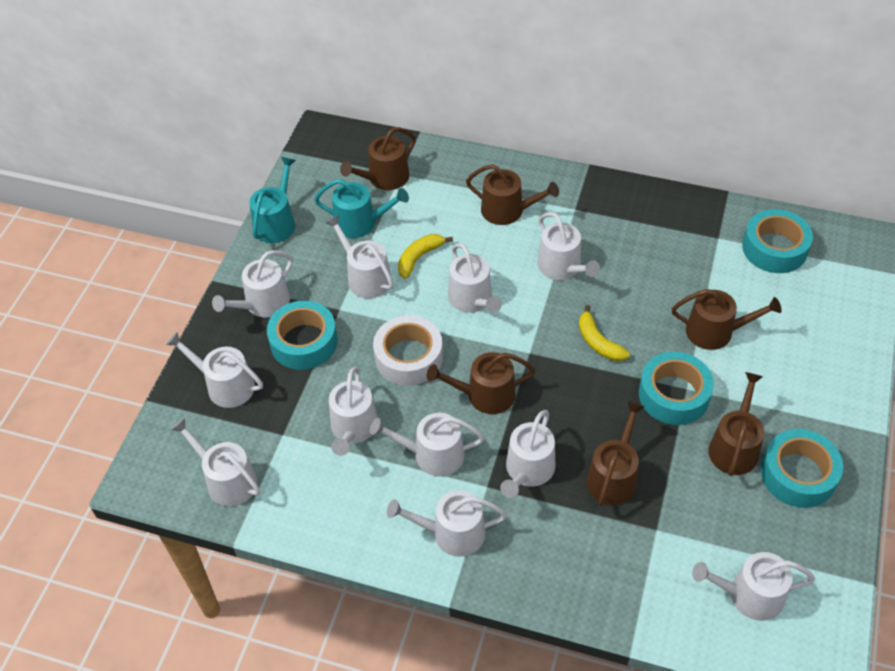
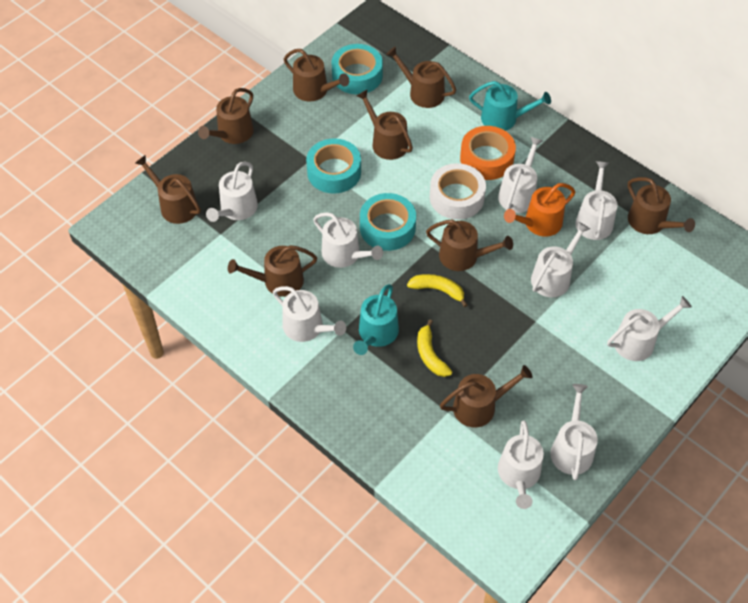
brown watering can: 6 -> 9
orange tape: 0 -> 1
orange watering can: 0 -> 1
turquoise tape: 4 -> 3
white watering can: 11 -> 9

